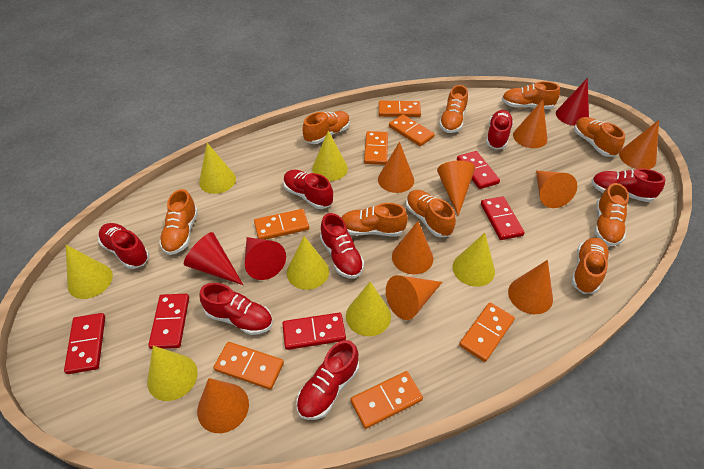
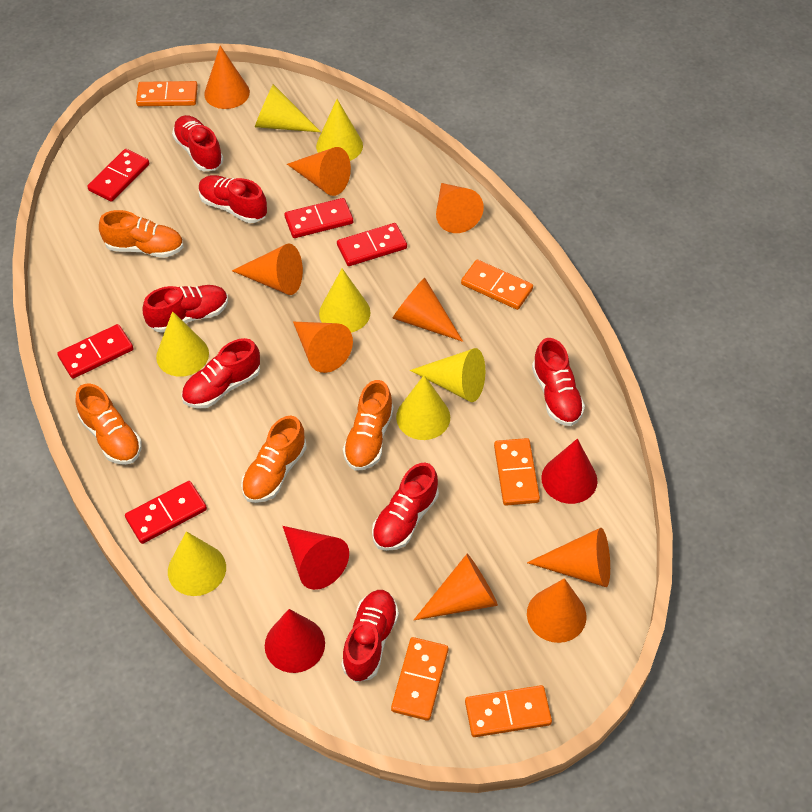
orange domino: 7 -> 5
orange shoe: 9 -> 4

